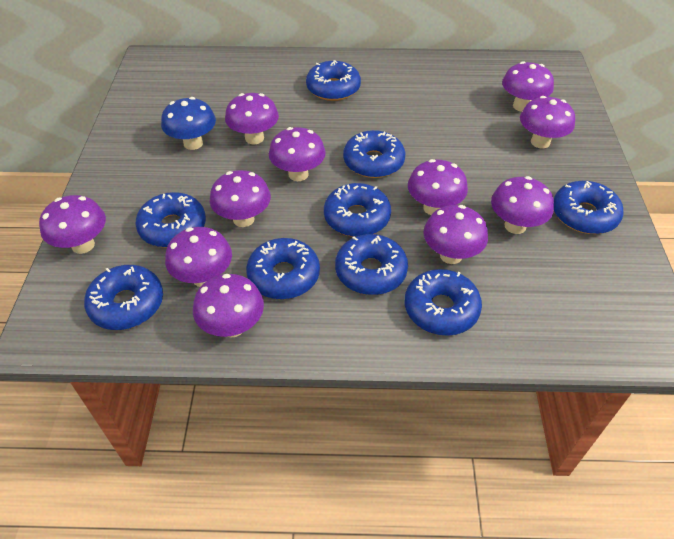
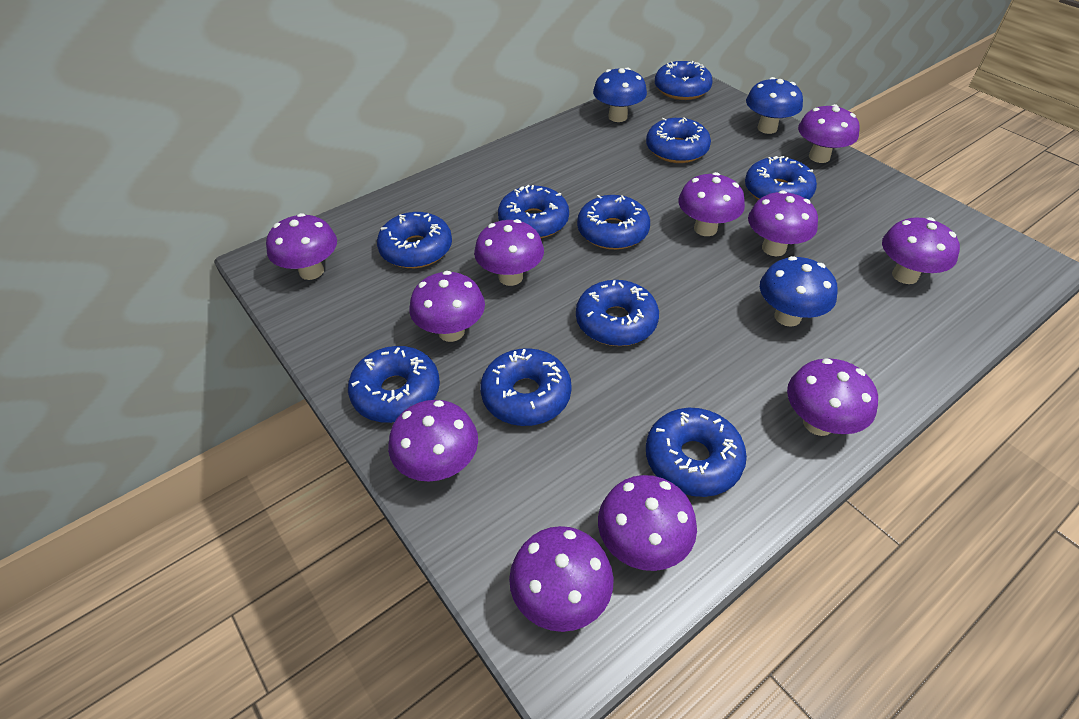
blue donut: 9 -> 10
blue mushroom: 1 -> 3

